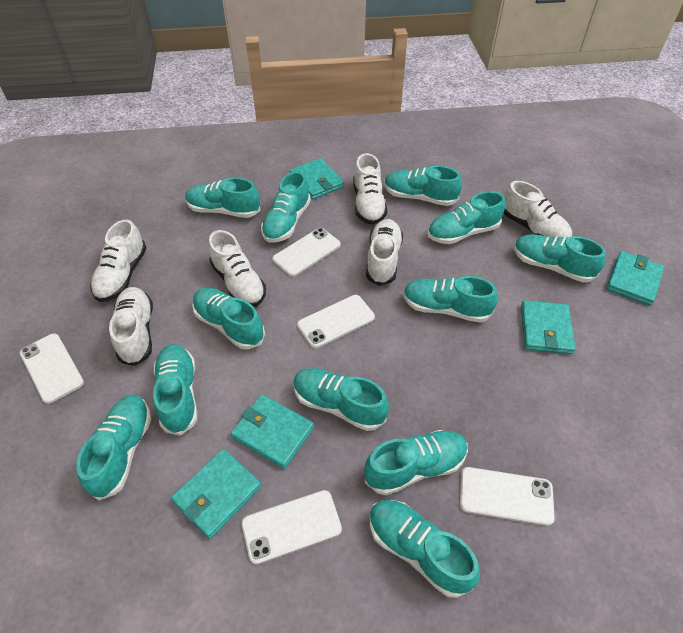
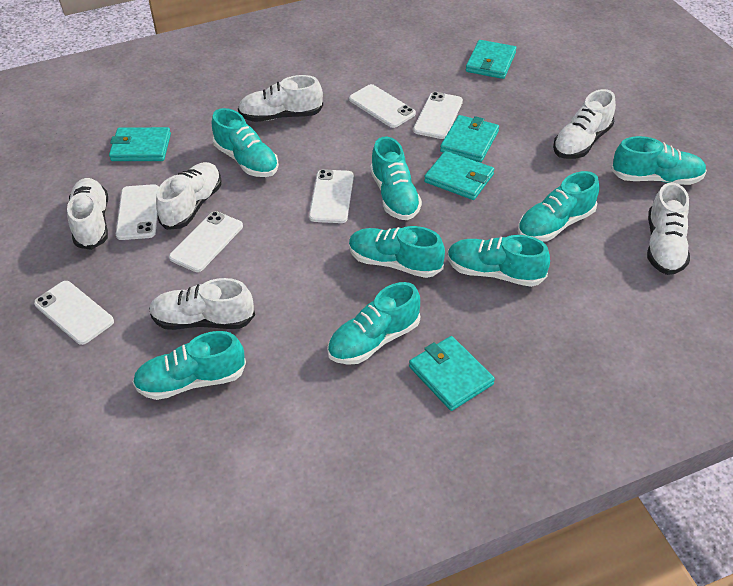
turquoise shoe: 12 -> 8
white phone: 5 -> 6

